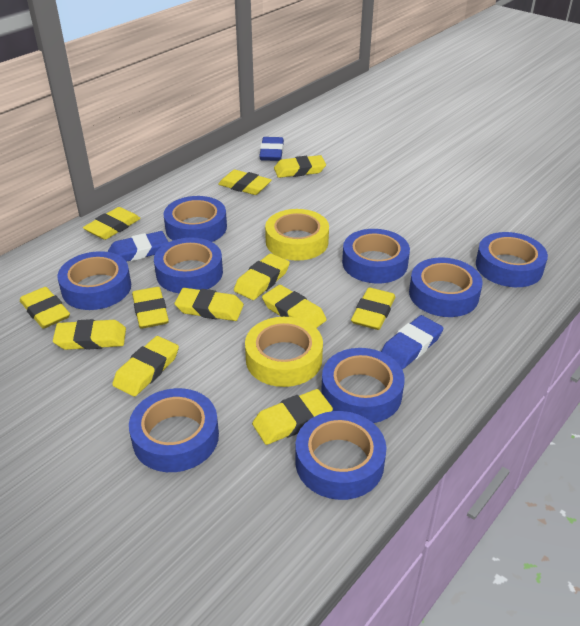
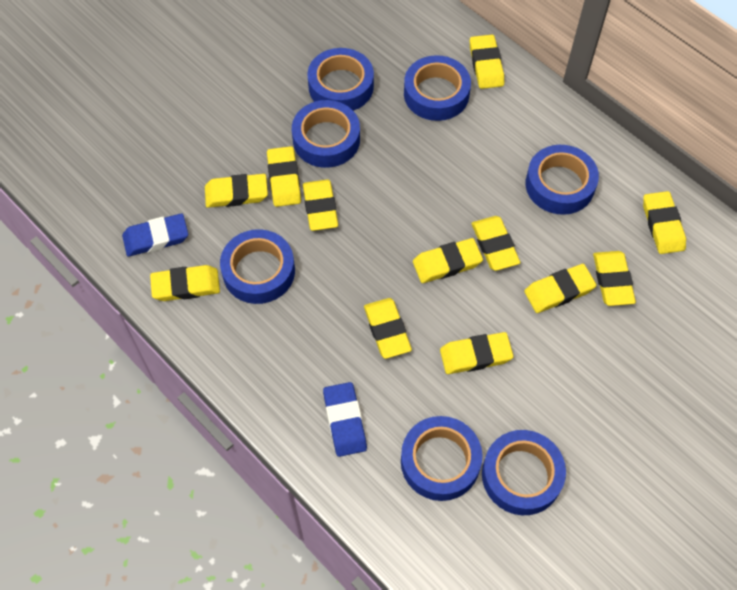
blue eraser: 3 -> 2
blue tape: 9 -> 7
yellow tape: 2 -> 0

